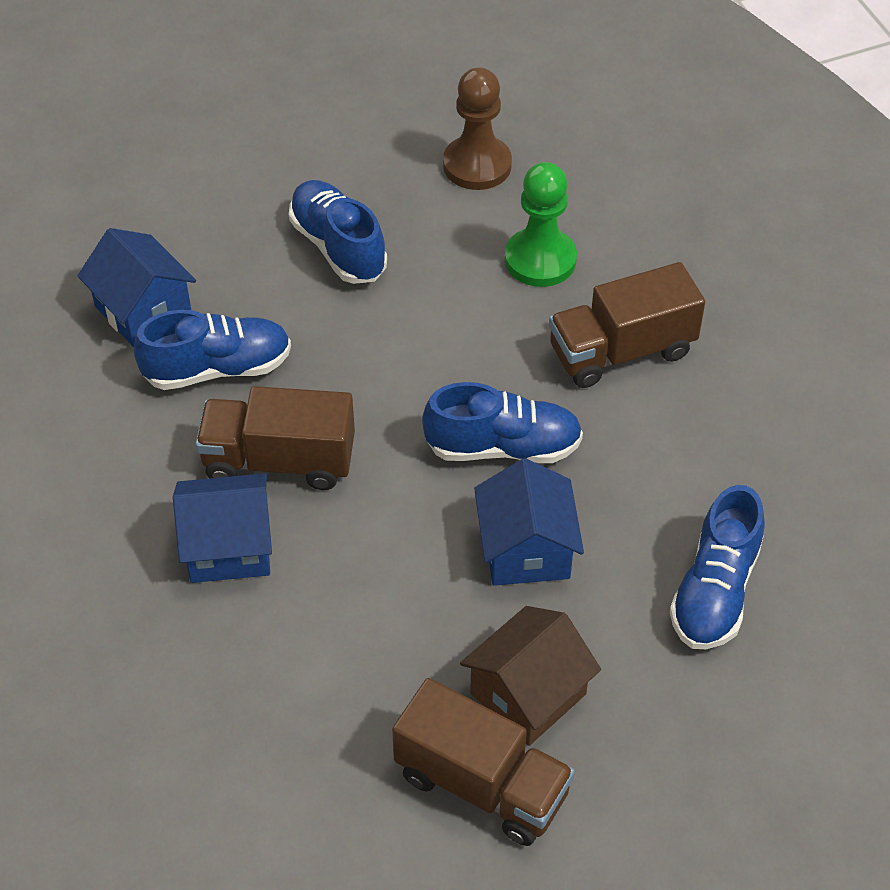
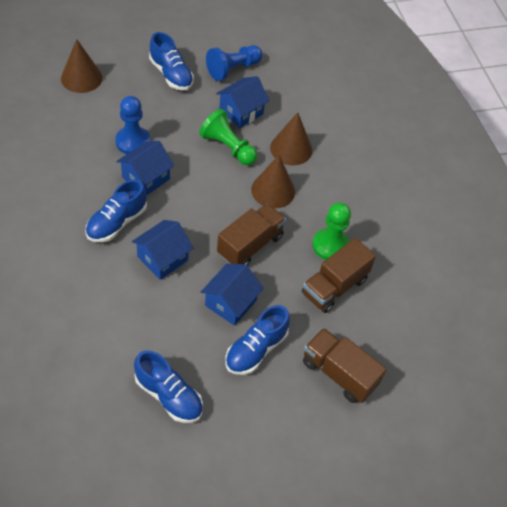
blue house: 3 -> 4
blue pawn: 0 -> 2
brown cone: 0 -> 3
brown house: 1 -> 0
brown pawn: 1 -> 0
green pawn: 1 -> 2

